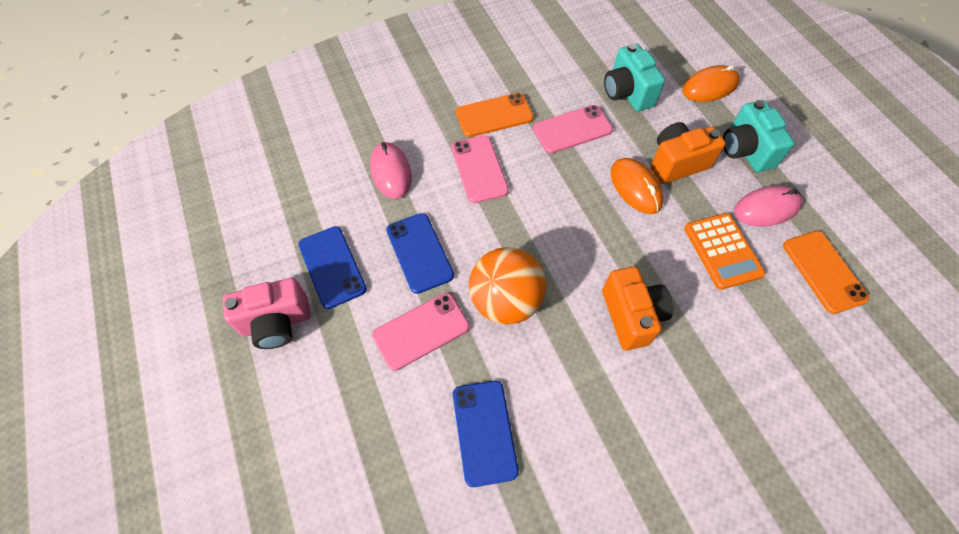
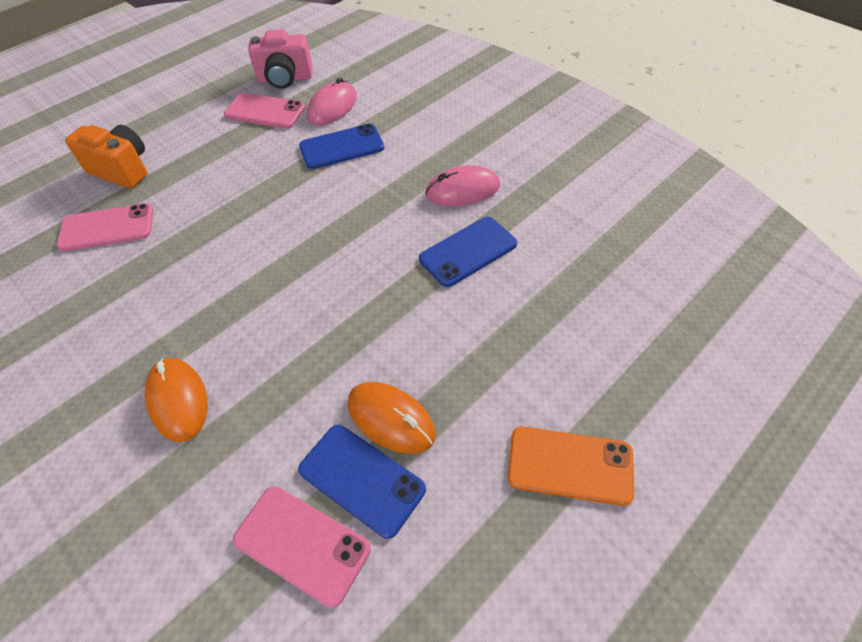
orange ball: 1 -> 0
orange calculator: 1 -> 0
orange camera: 2 -> 1
orange phone: 2 -> 1
turquoise camera: 2 -> 0

